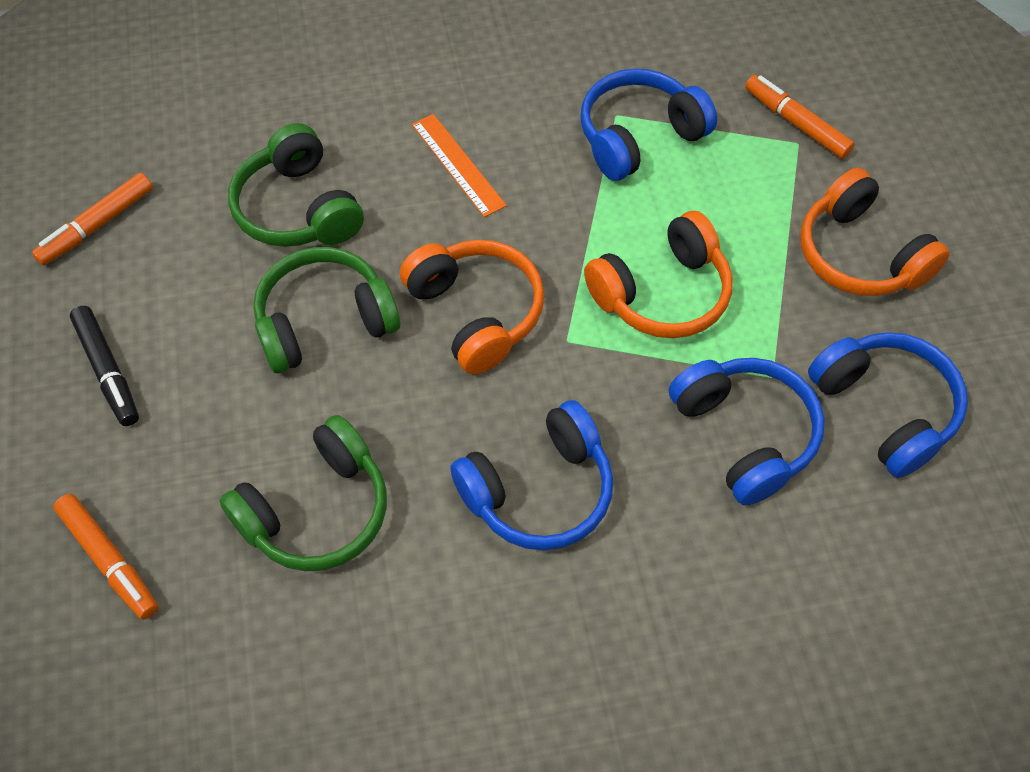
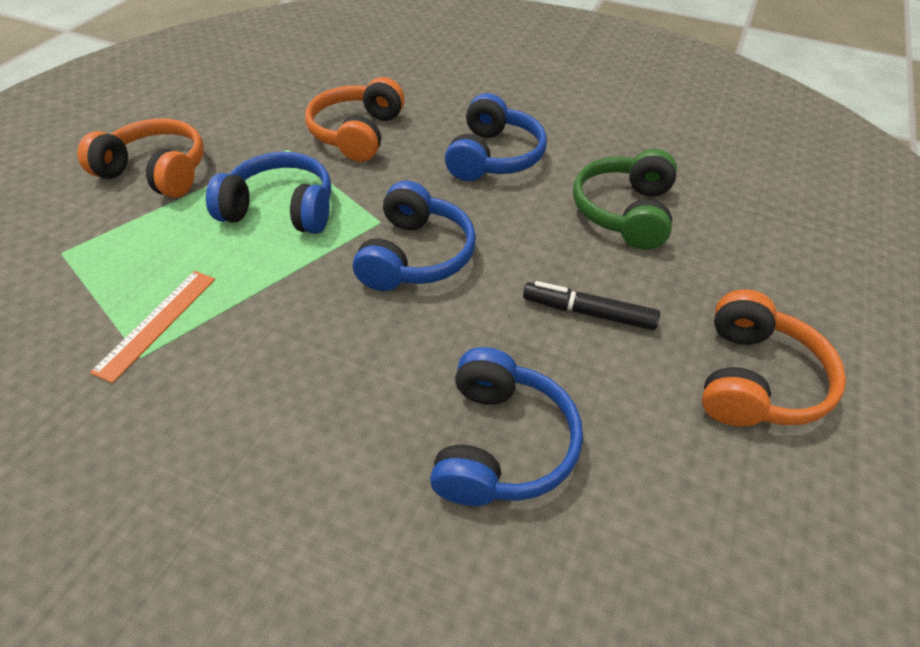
green headphones: 3 -> 1
orange marker: 3 -> 0

